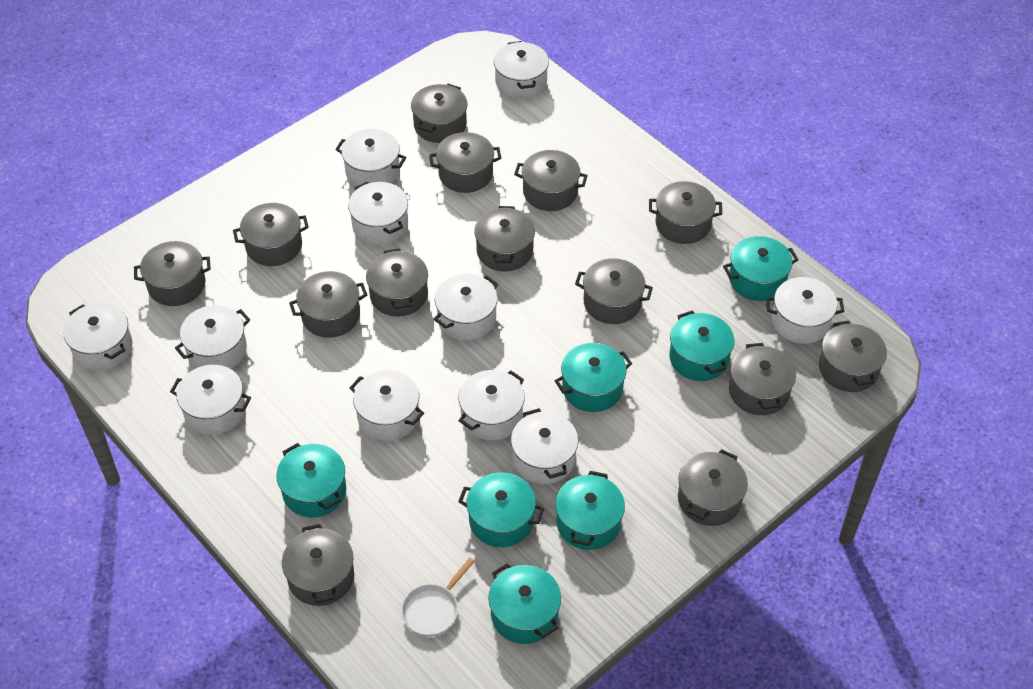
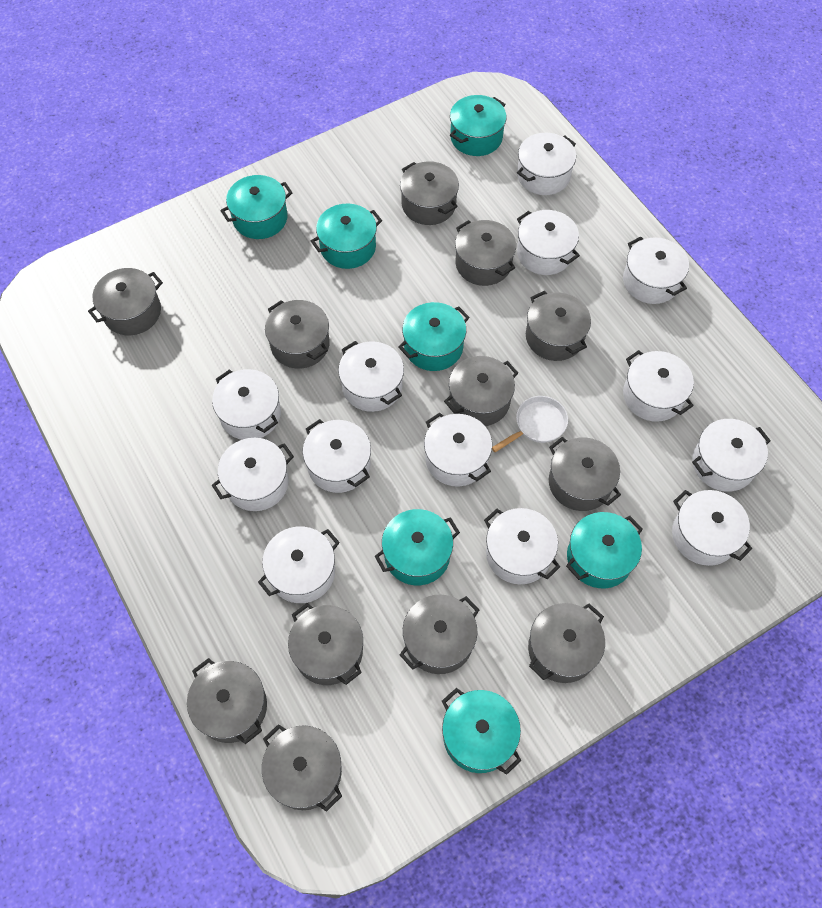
grey pot: 14 -> 12
white pot: 11 -> 13

